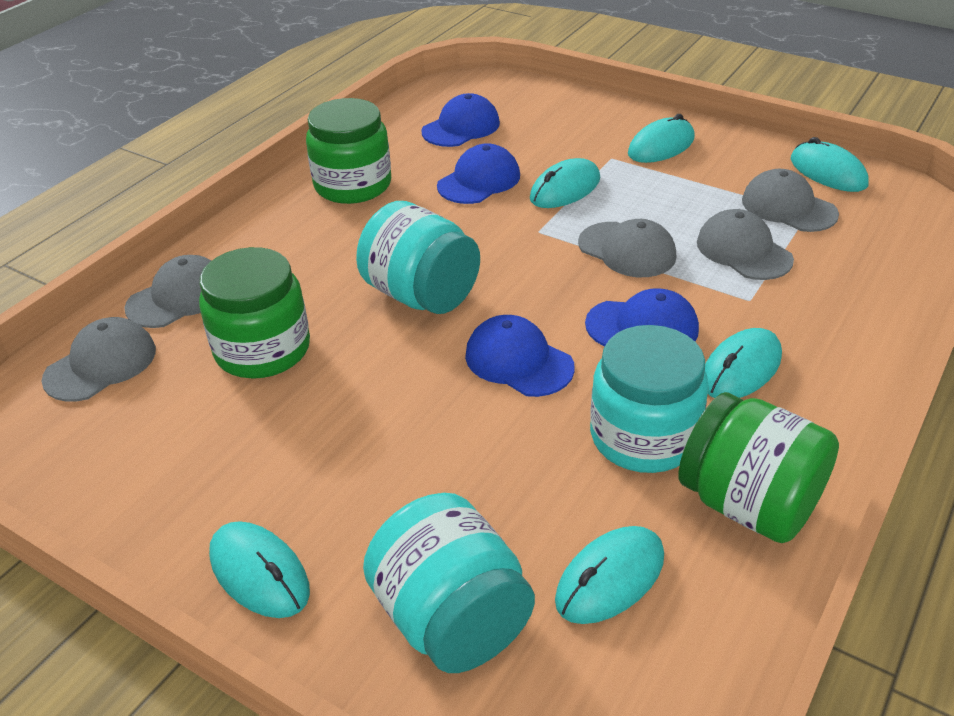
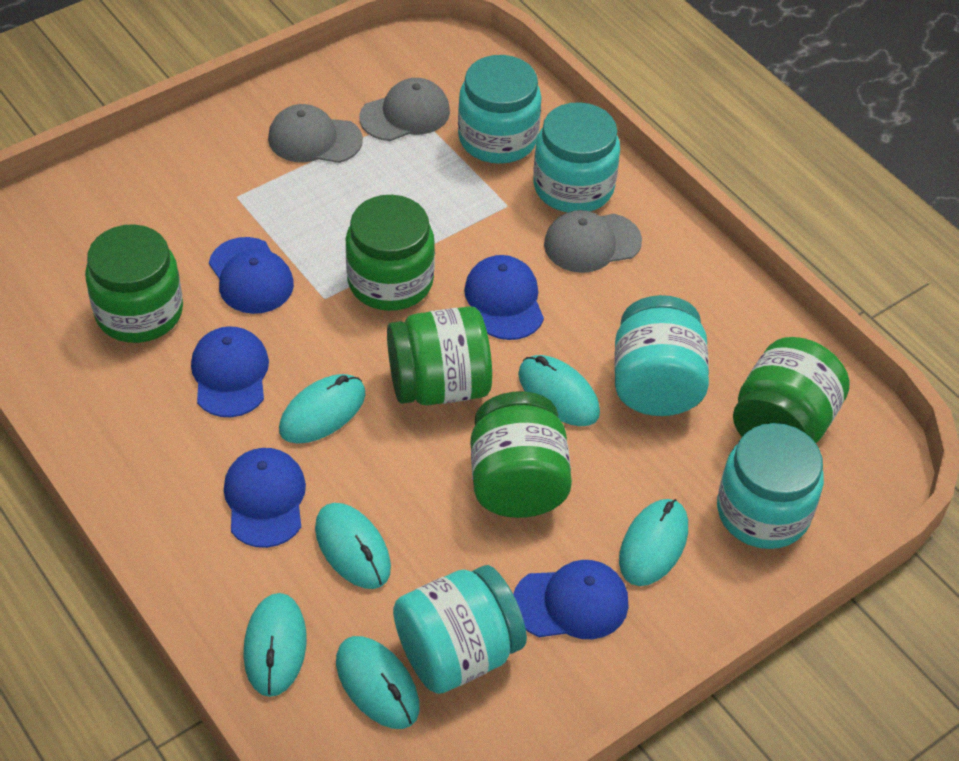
blue cap: 4 -> 5
green jar: 3 -> 5
grey cap: 5 -> 3
turquoise jar: 3 -> 5

